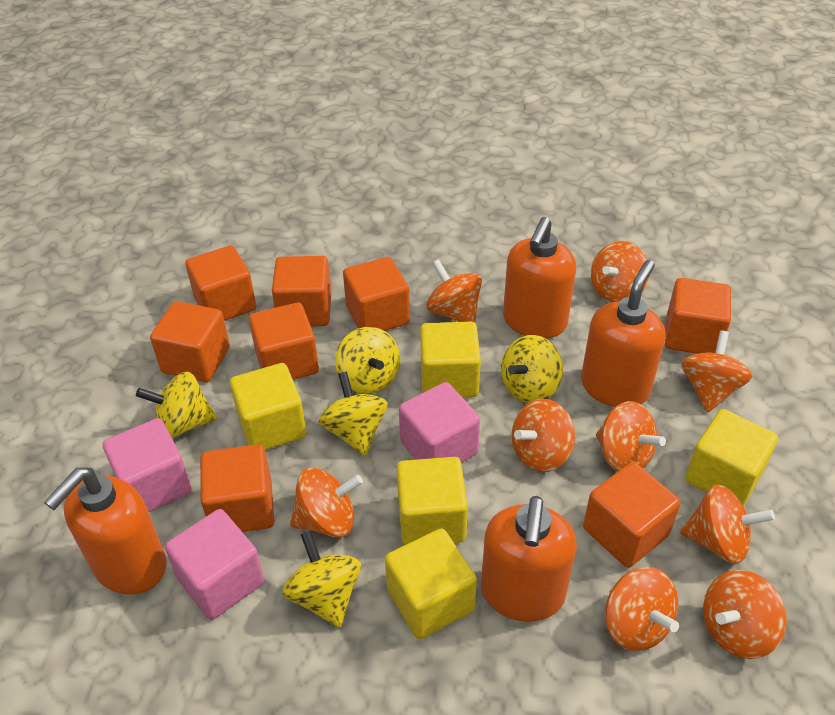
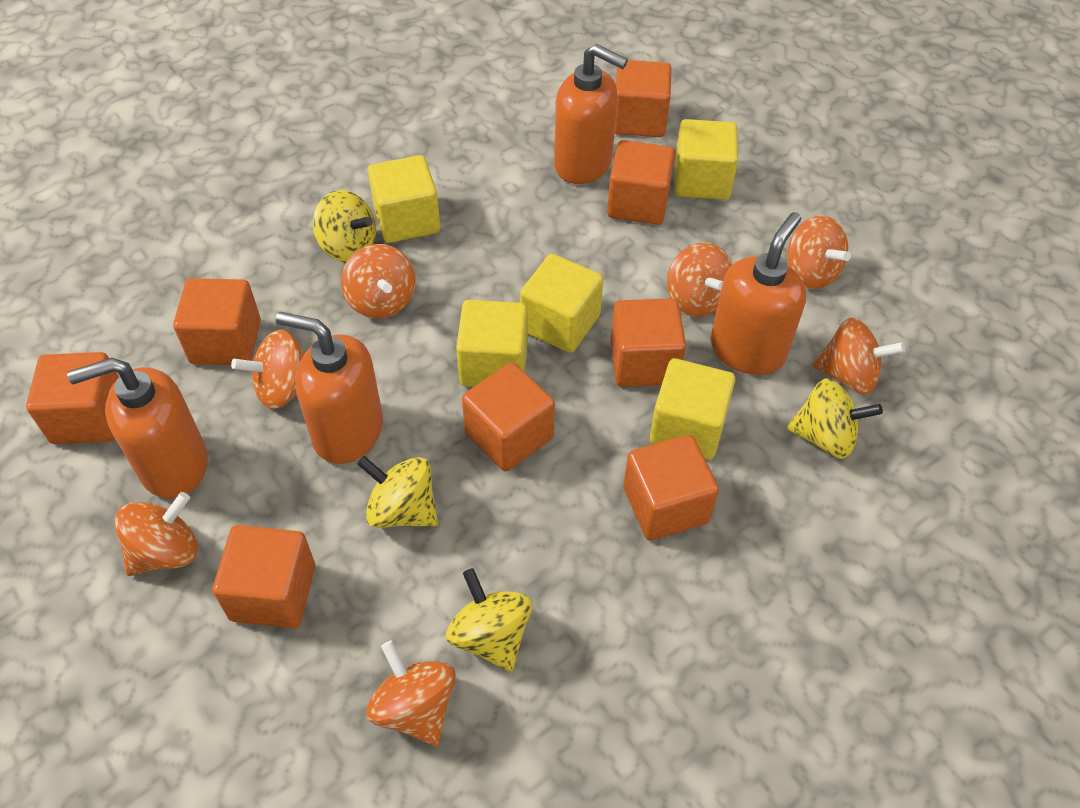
orange spinning top: 9 -> 7
pink cube: 3 -> 0
yellow spinning top: 5 -> 4

